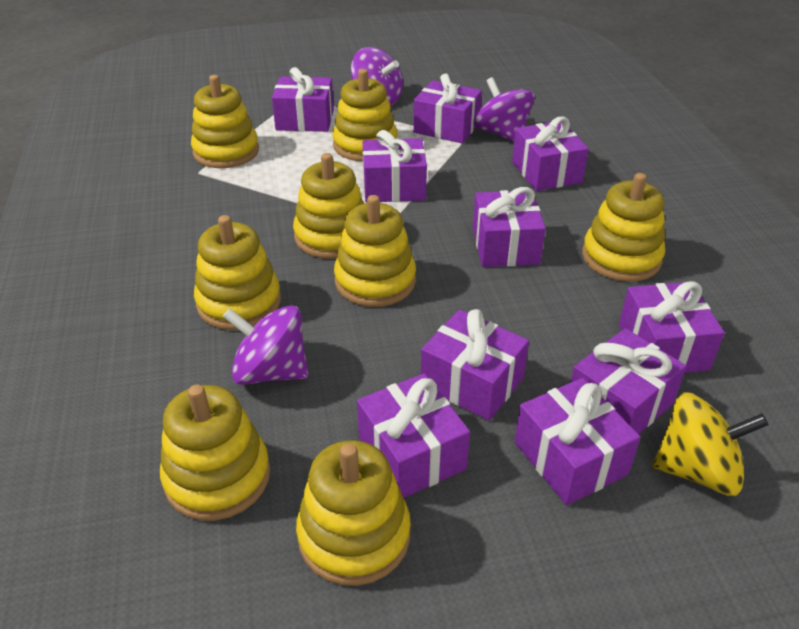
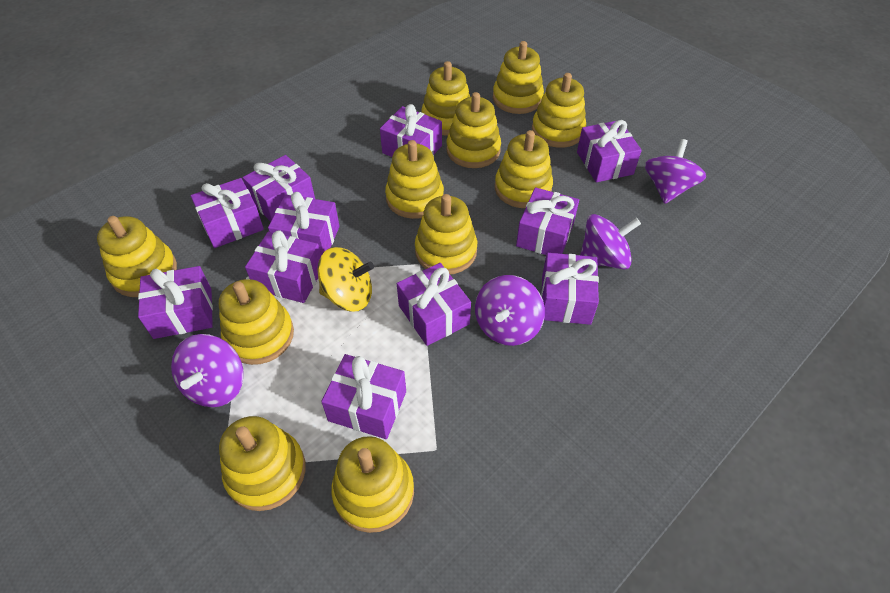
purple gift: 10 -> 11
purple spinning top: 3 -> 4
yellow stacking toy: 8 -> 11

